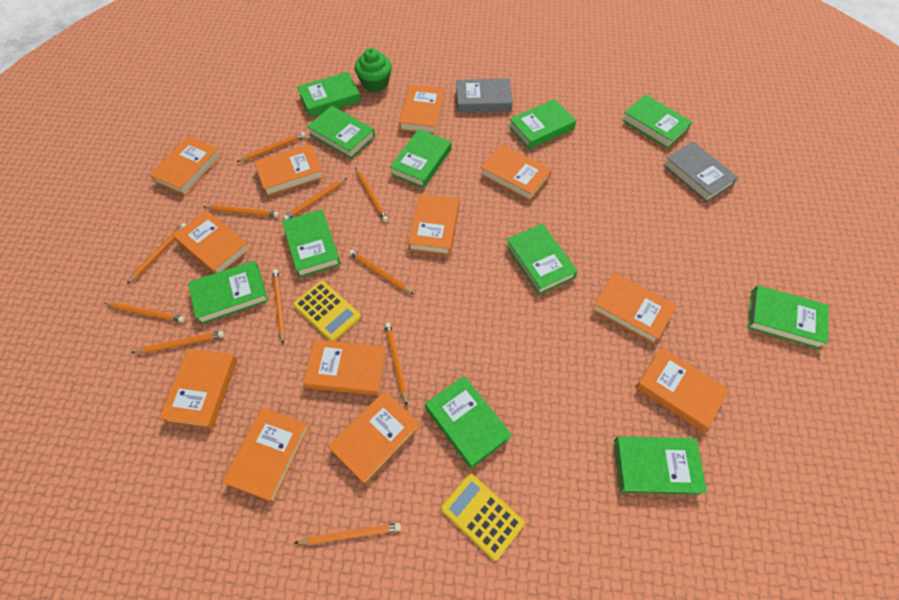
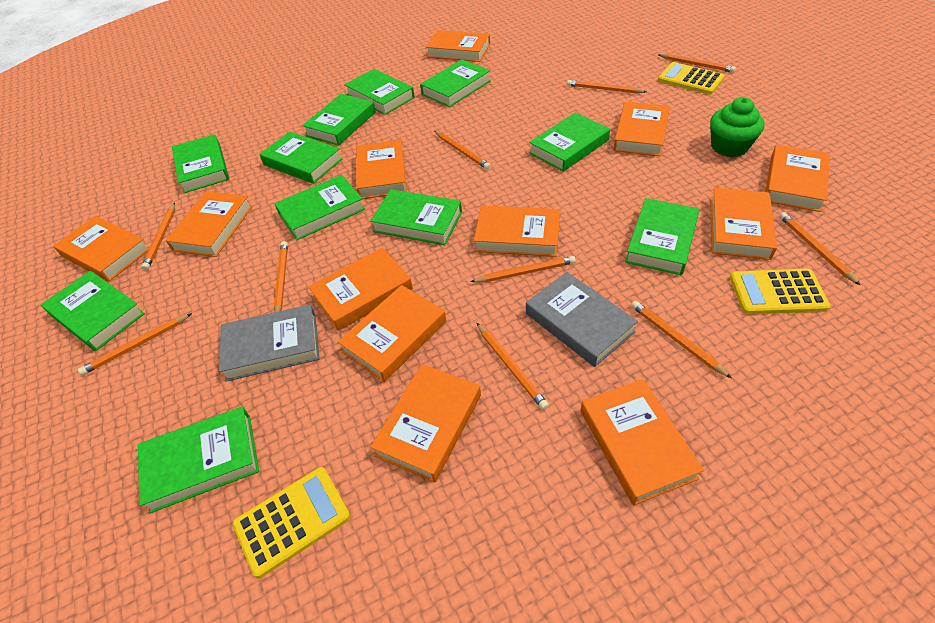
orange pencil: 11 -> 10
yellow calculator: 2 -> 3

